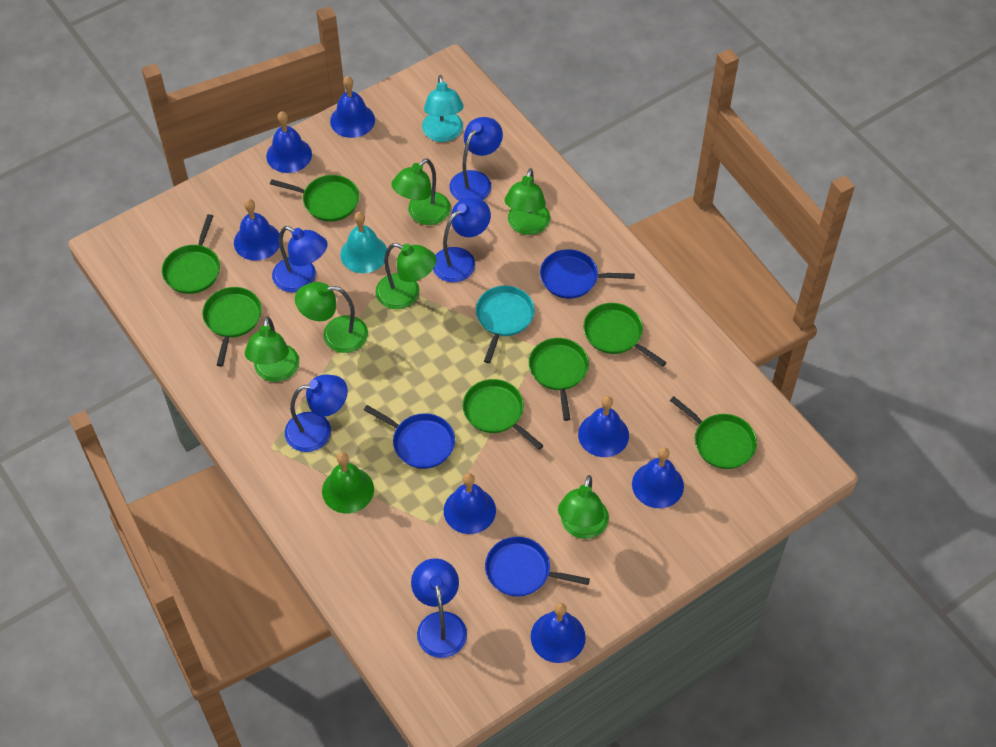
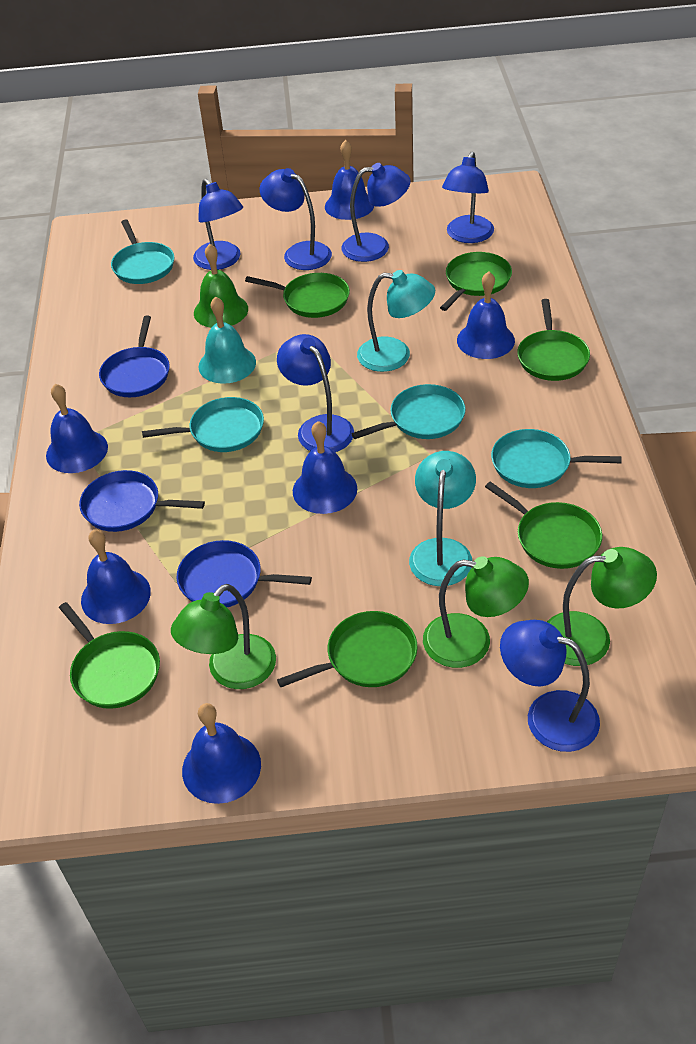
blue bell: 7 -> 6
blue lamp: 5 -> 6
green lamp: 6 -> 3
green pan: 7 -> 6
turquoise lamp: 1 -> 2
turquoise pan: 1 -> 4

